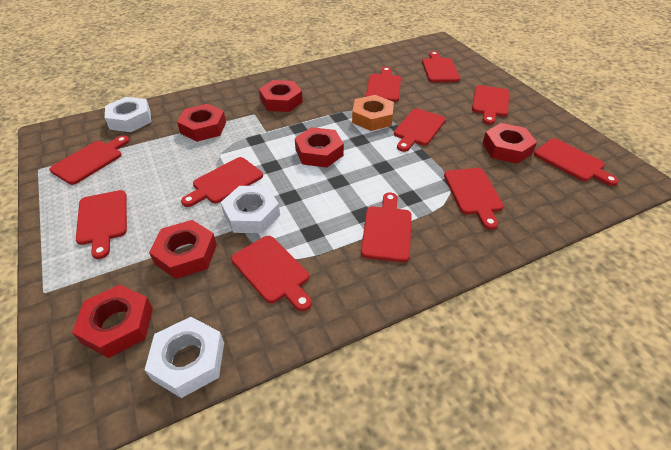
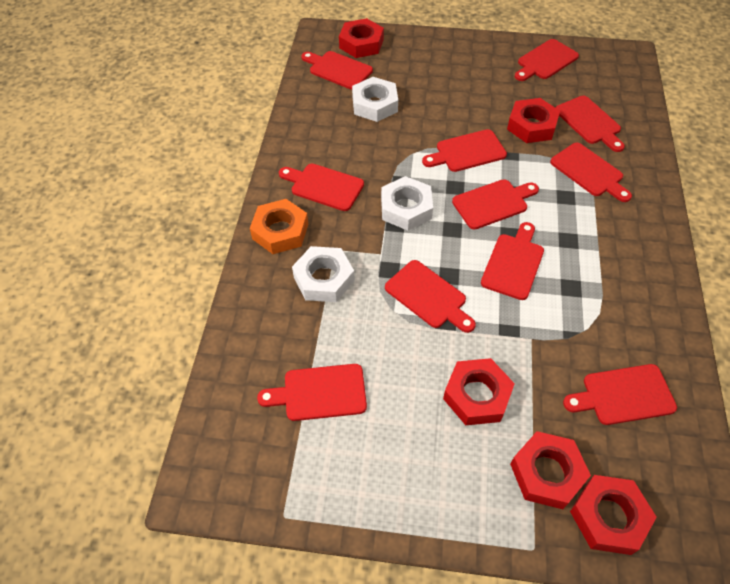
red nut: 6 -> 5

